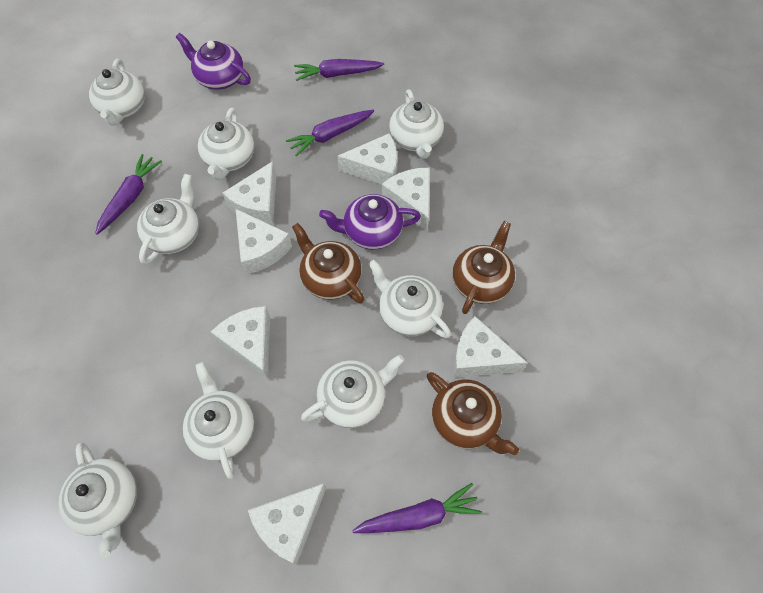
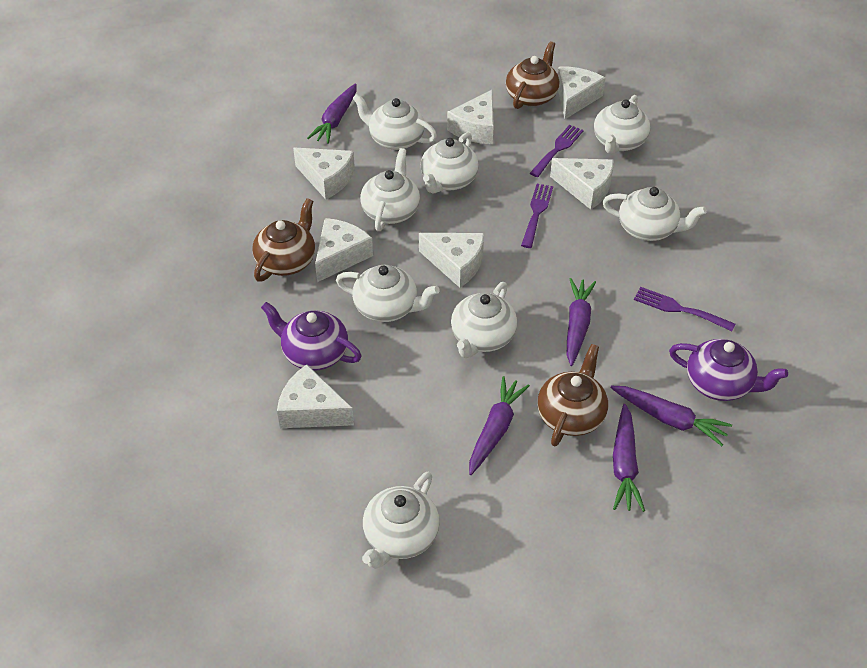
purple carrot: 4 -> 5
purple fork: 0 -> 3

